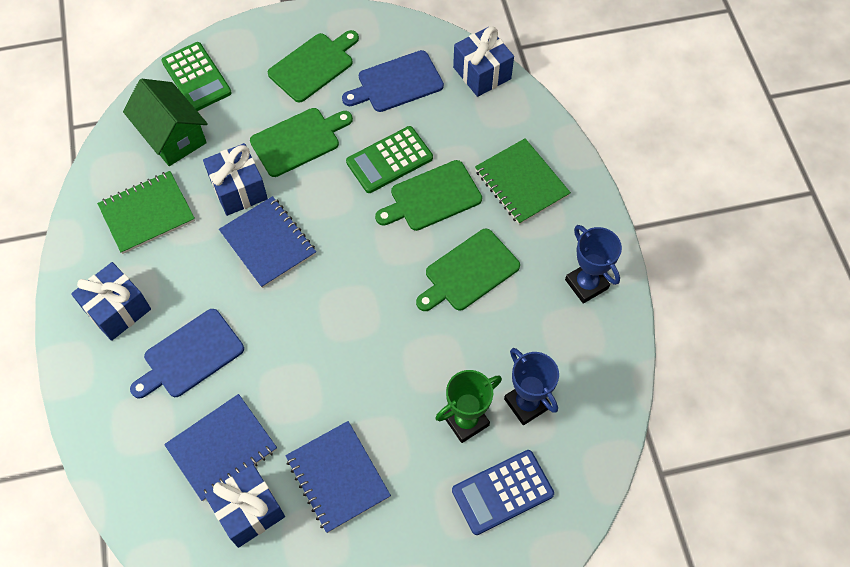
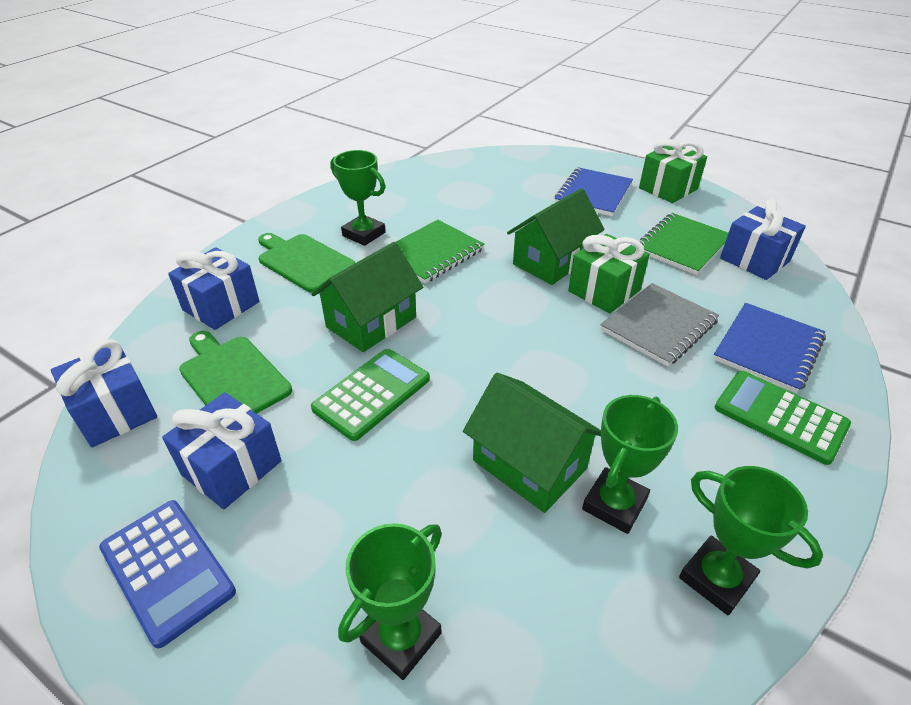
blue cutting board: 2 -> 0
blue notebook: 3 -> 2
blue trophy: 2 -> 0
green cutting board: 4 -> 2
green gift: 0 -> 2
green house: 1 -> 3
green trophy: 1 -> 4
grey notebook: 0 -> 1

